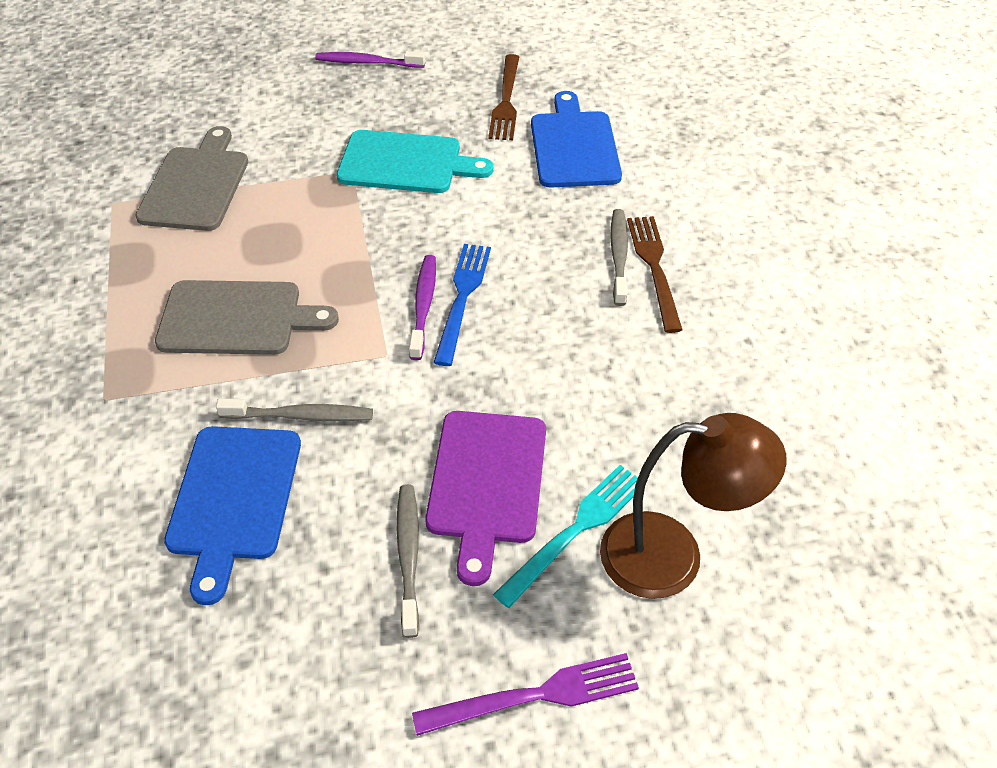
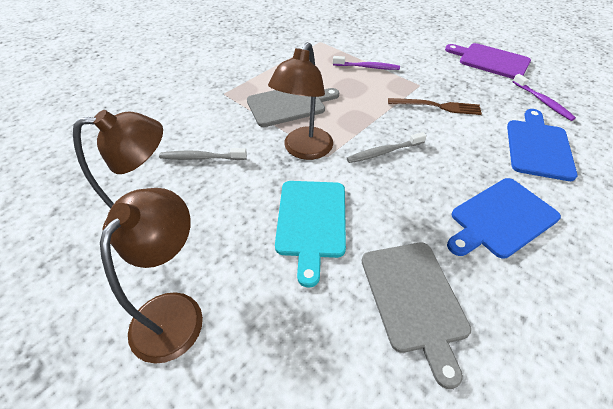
blue fork: 1 -> 0
brown fork: 2 -> 1
brown lamp: 1 -> 3
grey toothbrush: 3 -> 2
purple fork: 1 -> 0
turquoise fork: 1 -> 0

